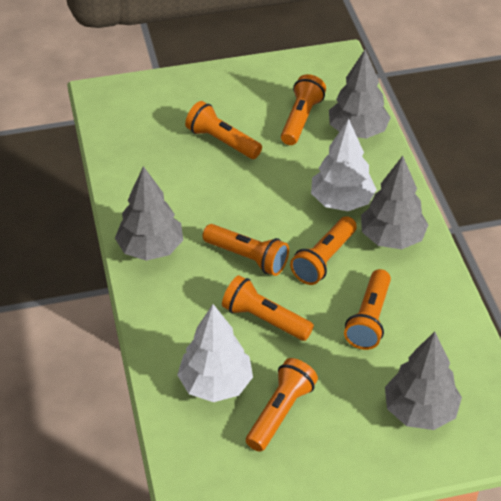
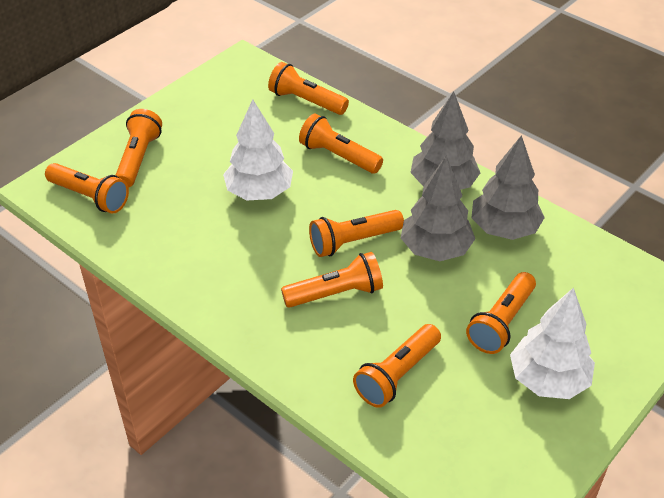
grey tree: 4 -> 3
orange flashlight: 7 -> 8

